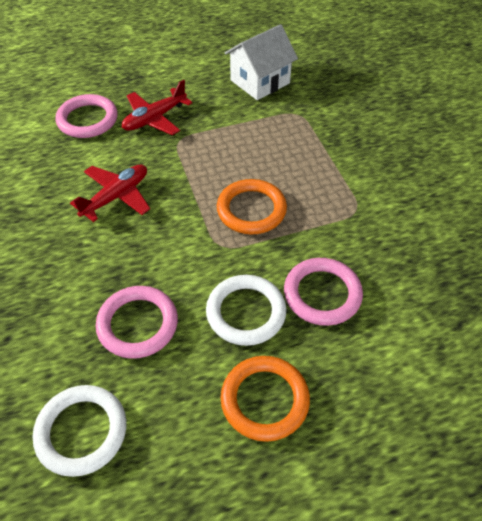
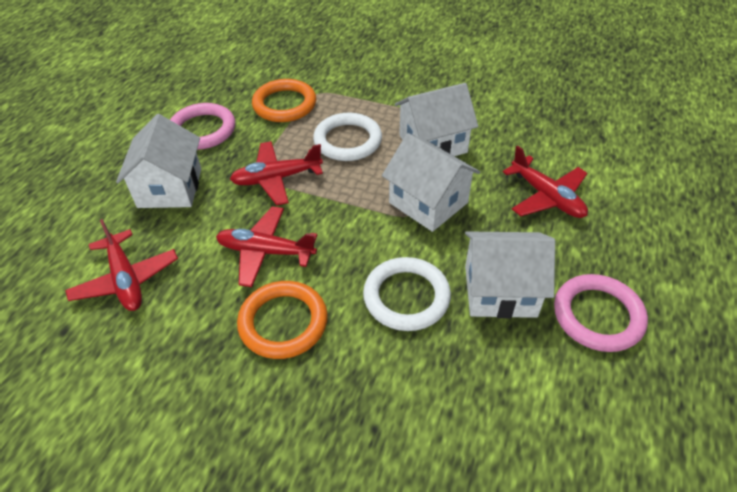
pink ring: 3 -> 2
red plane: 2 -> 4
white house: 1 -> 4

